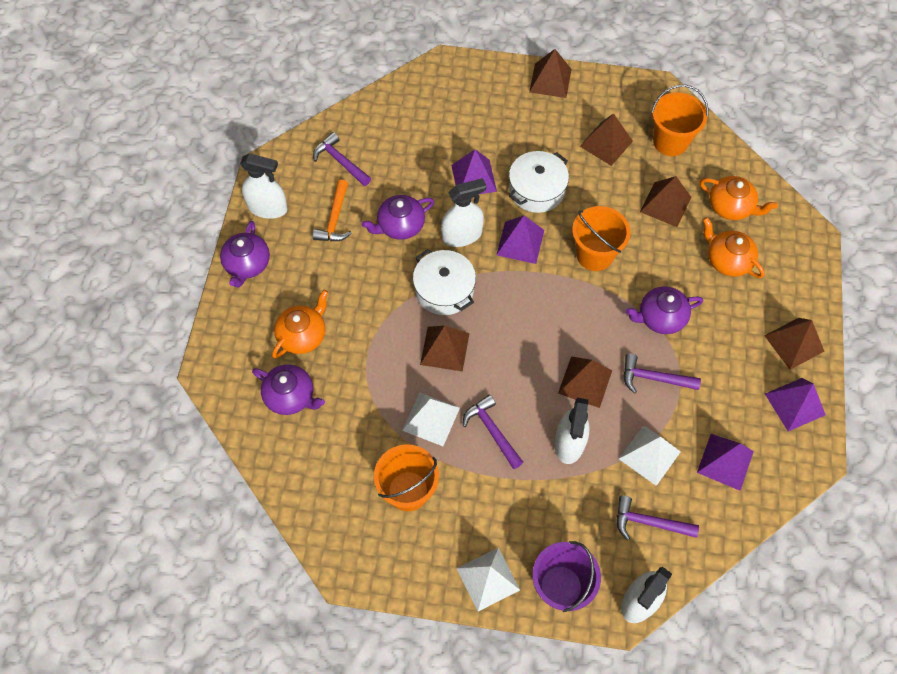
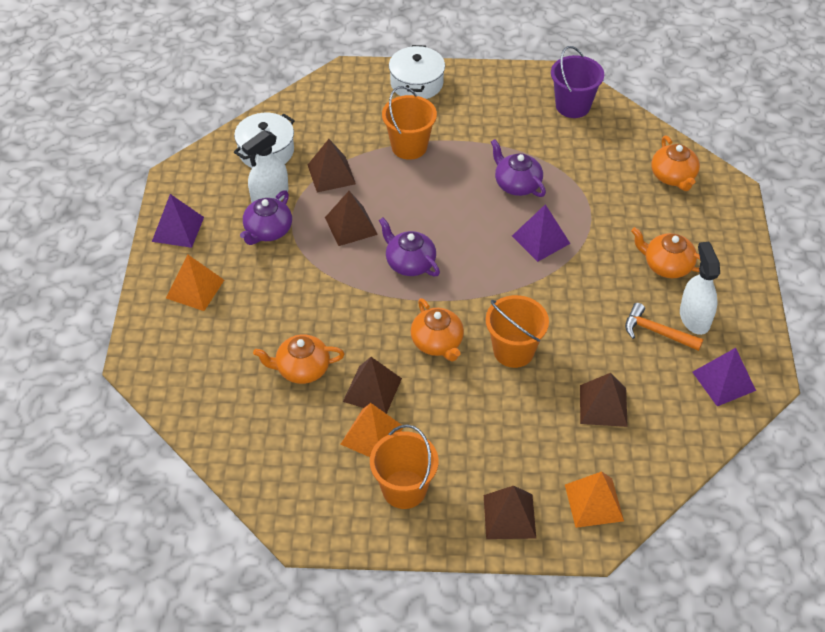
brown pyramid: 6 -> 5
orange pyramid: 0 -> 3
orange teapot: 3 -> 4
purple hammer: 4 -> 0
purple pyramid: 4 -> 3
purple teapot: 4 -> 3
white pyramid: 3 -> 0
white spray bottle: 4 -> 2

